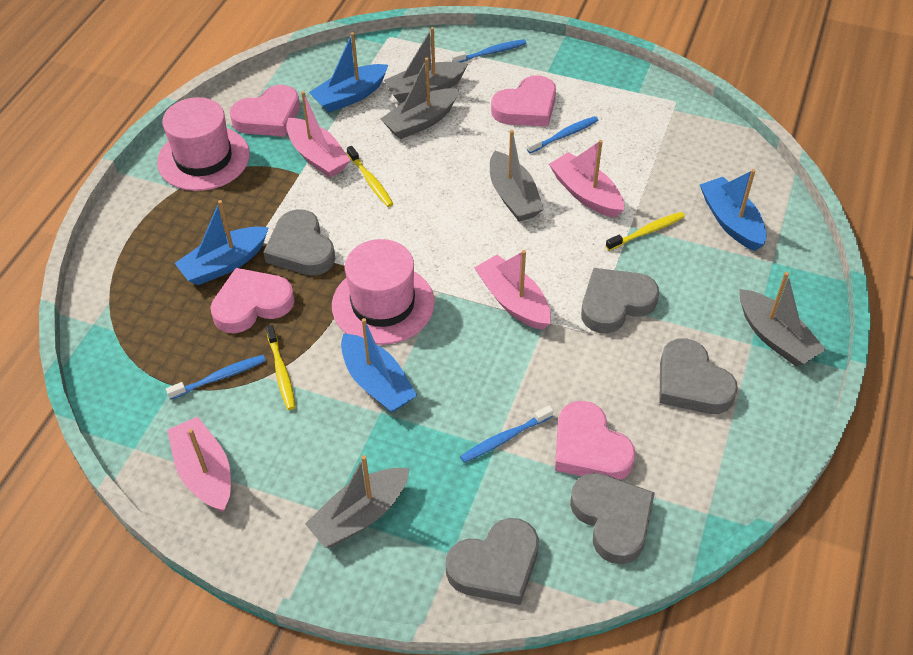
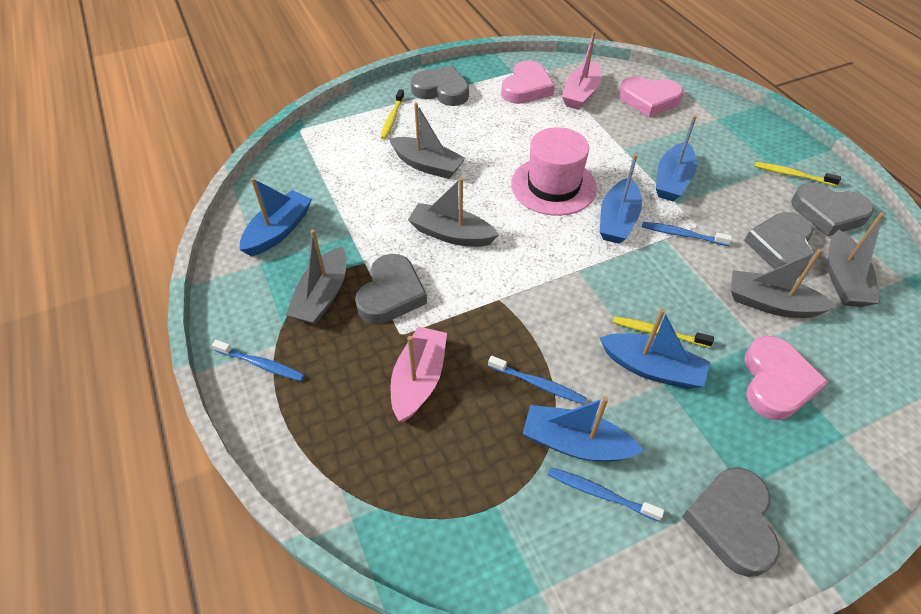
blue boat: 4 -> 5
pink boat: 4 -> 2
pink hat: 2 -> 1
pink heart: 4 -> 3

